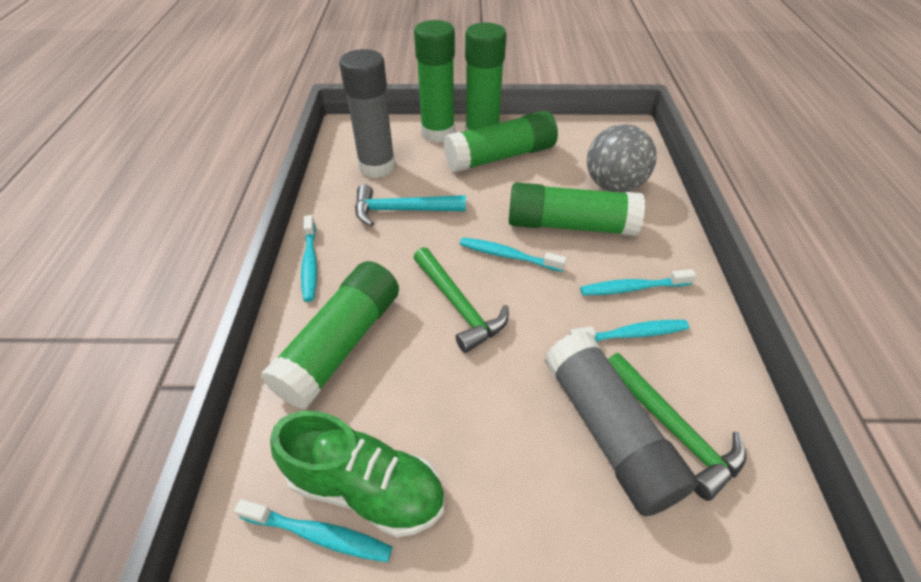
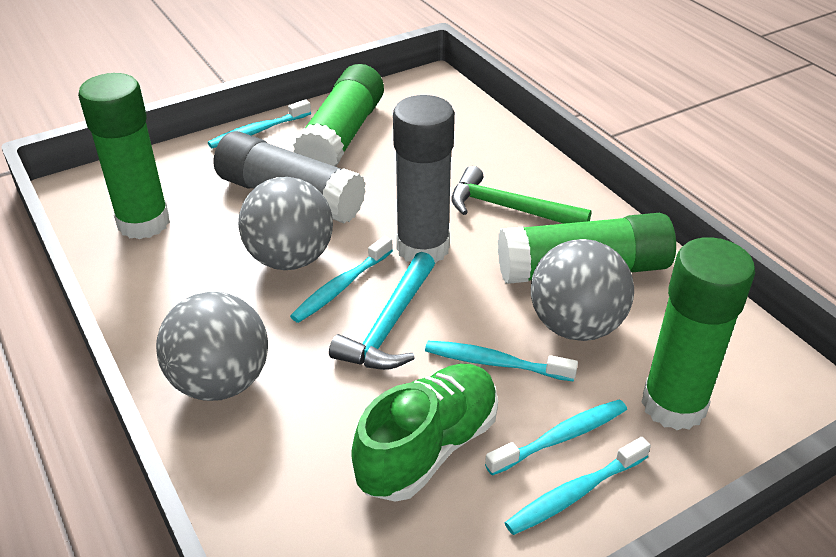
green glue stick: 5 -> 4
green hammer: 2 -> 1
grey ball: 1 -> 3

